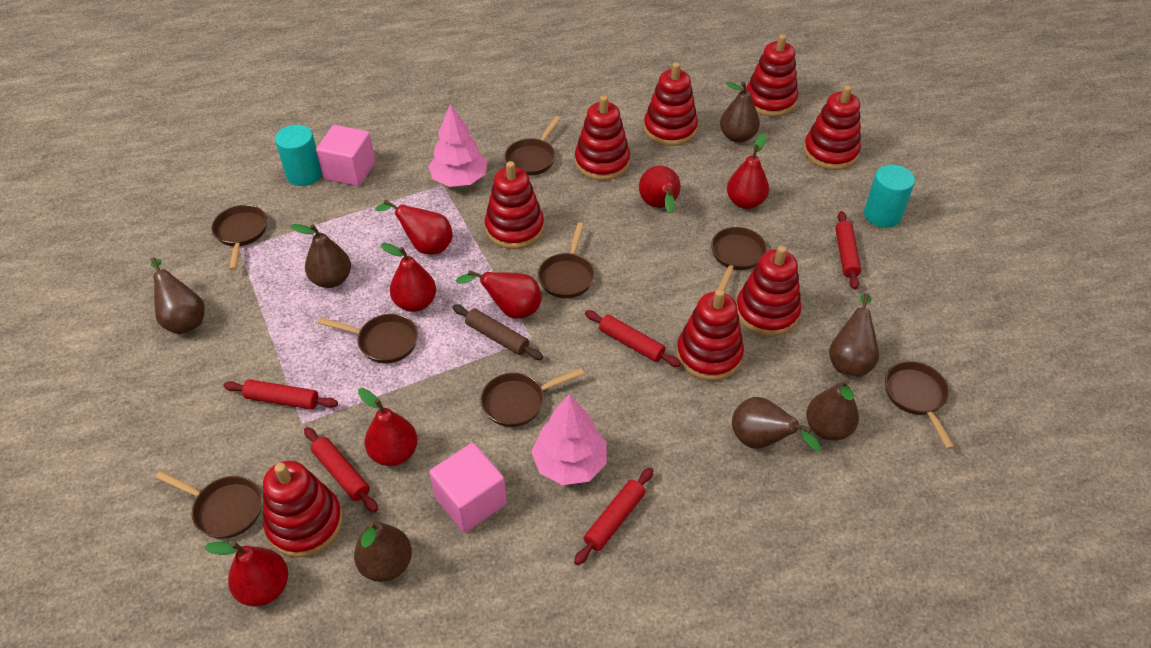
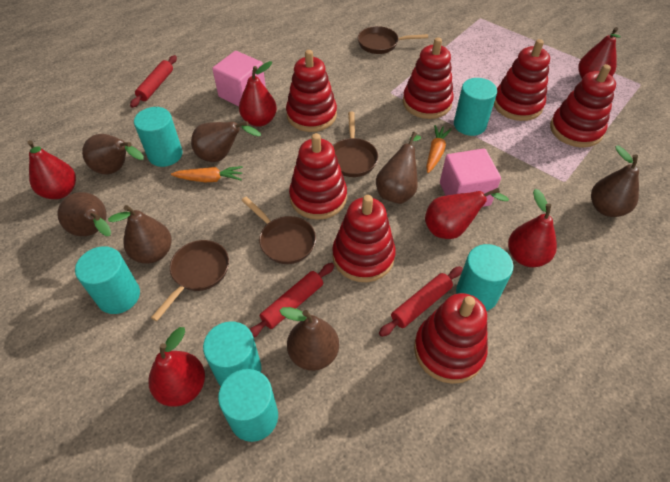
brown pan: 8 -> 4
brown rolling pin: 1 -> 0
orange carrot: 0 -> 2
pink tree: 2 -> 0
red pear: 7 -> 6
red rolling pin: 5 -> 3
red stacking toy: 8 -> 7
turquoise cylinder: 2 -> 6

